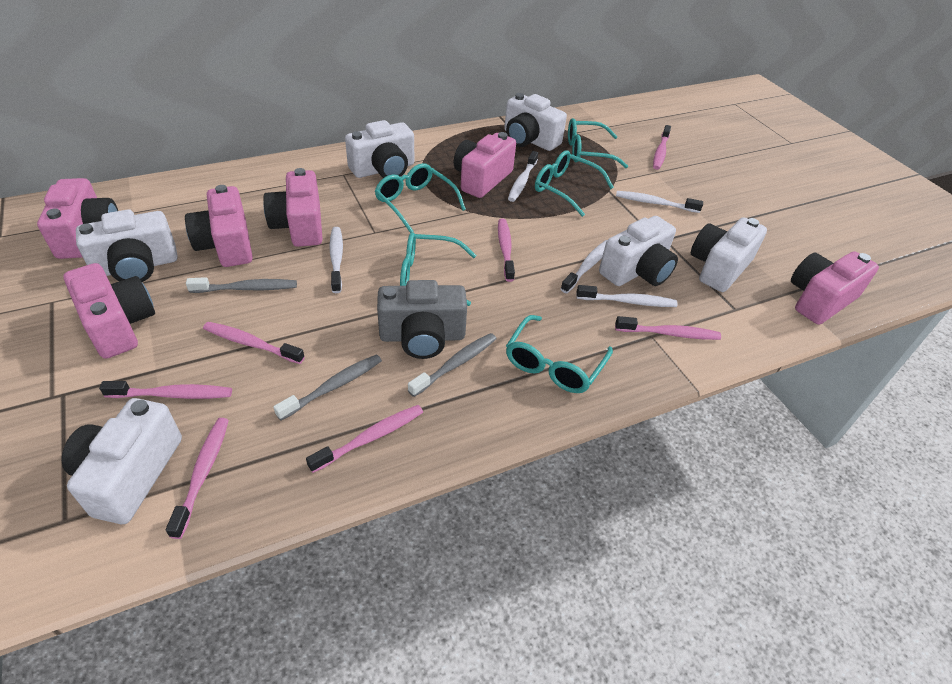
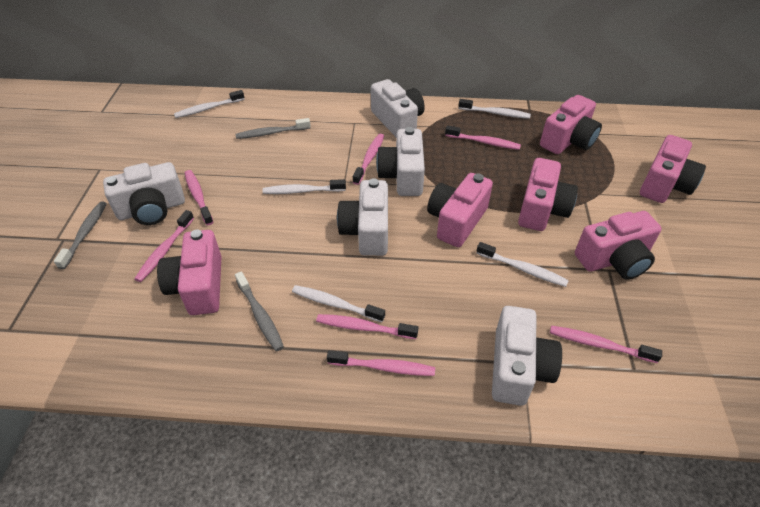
grey camera: 1 -> 0
turquoise glasses: 5 -> 0
white camera: 6 -> 5

